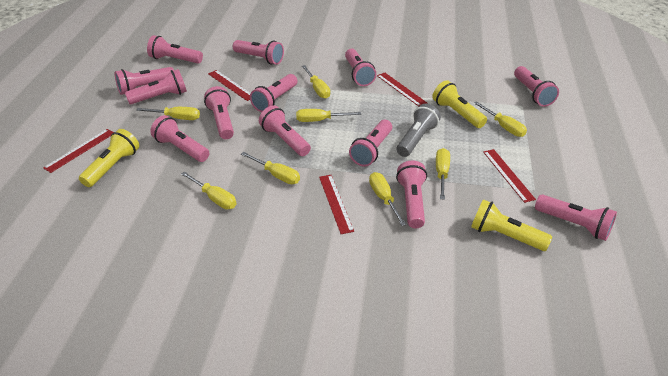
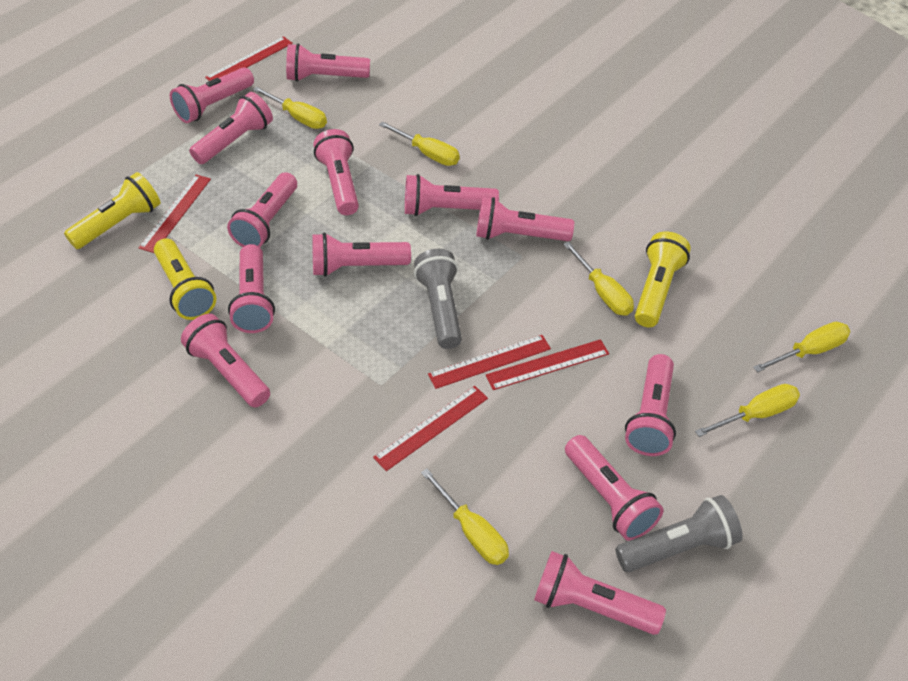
grey flashlight: 1 -> 2
yellow screwdriver: 8 -> 6

